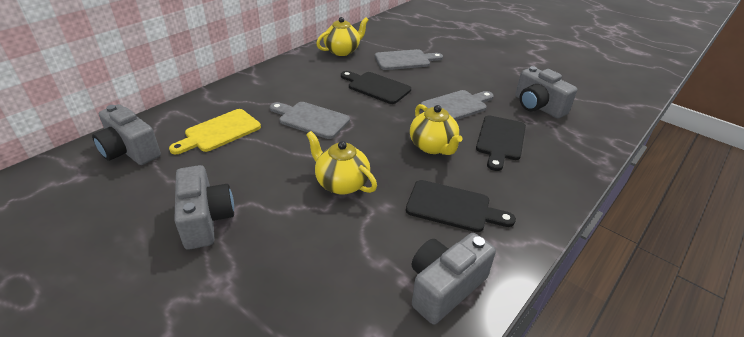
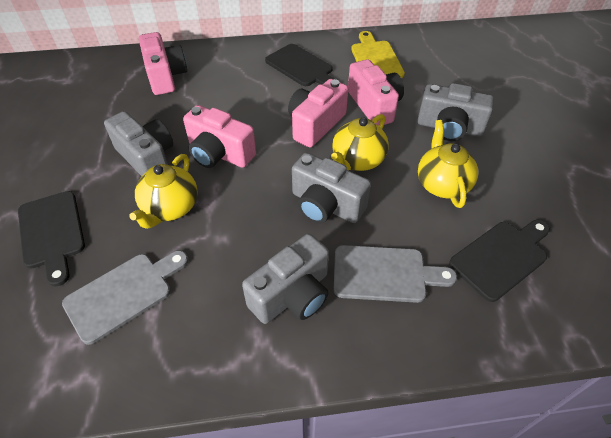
grey cutting board: 3 -> 2
pink camera: 0 -> 4

